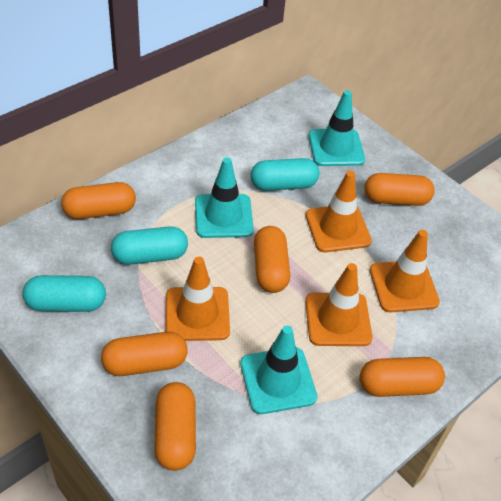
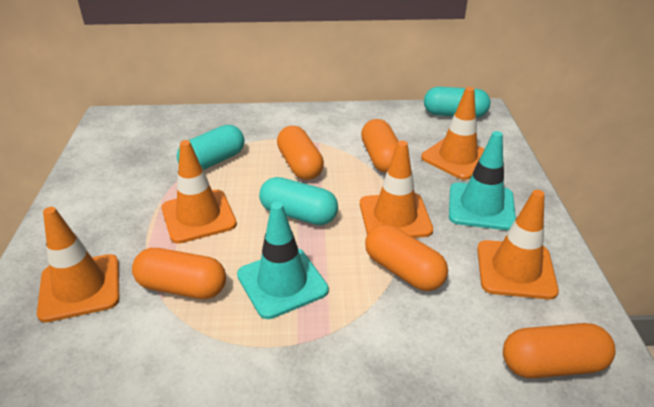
orange capsule: 6 -> 5
orange traffic cone: 4 -> 5
turquoise traffic cone: 3 -> 2

